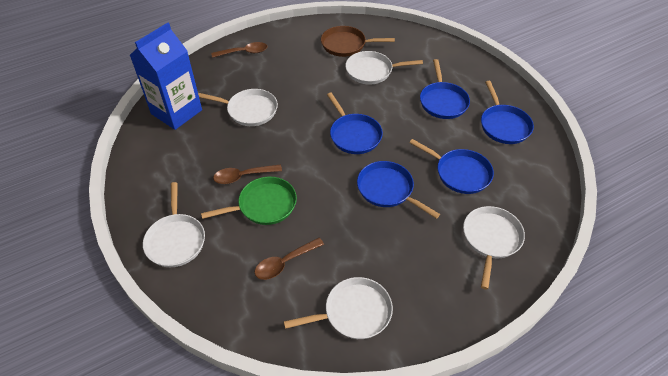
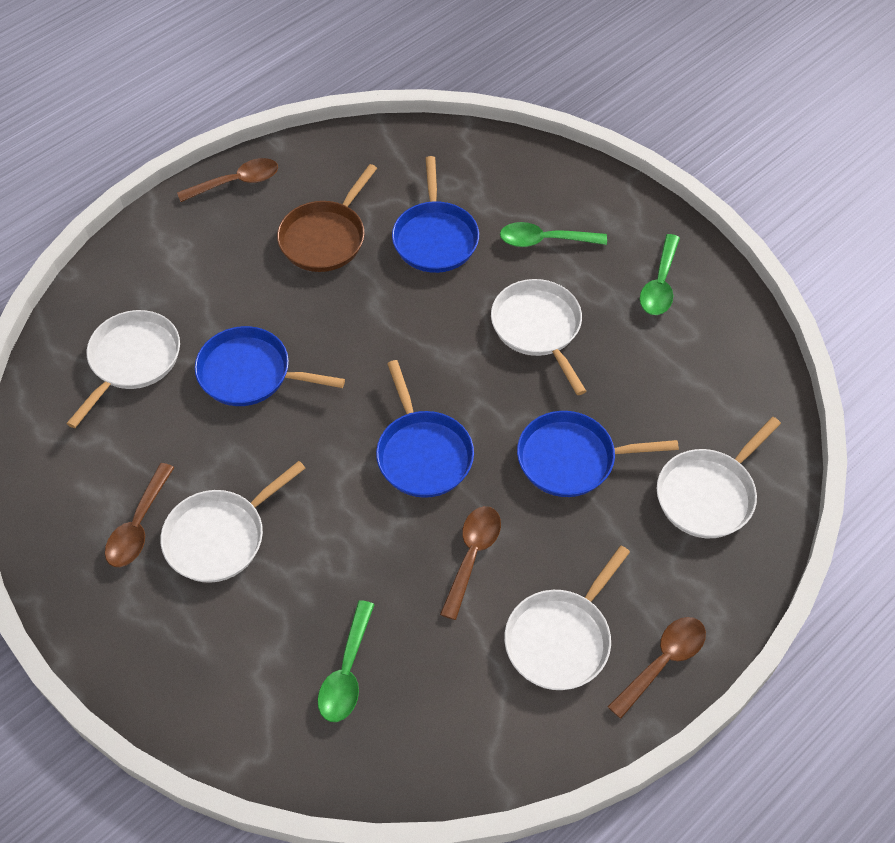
blue carton: 1 -> 0
blue pan: 5 -> 4
brown spoon: 3 -> 4
green pan: 1 -> 0
green spoon: 0 -> 3

